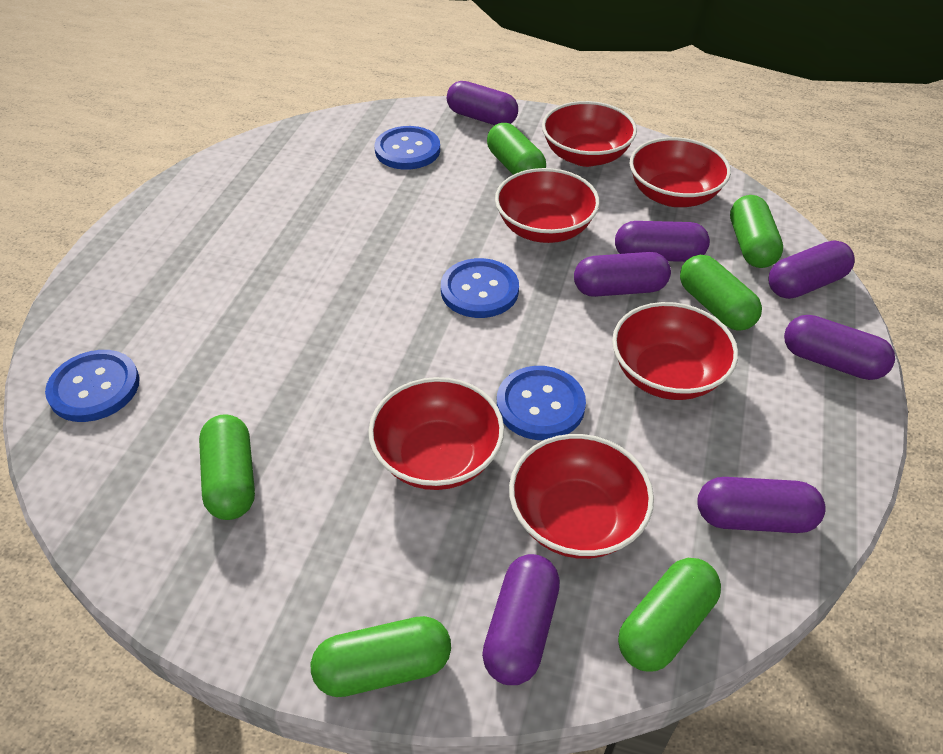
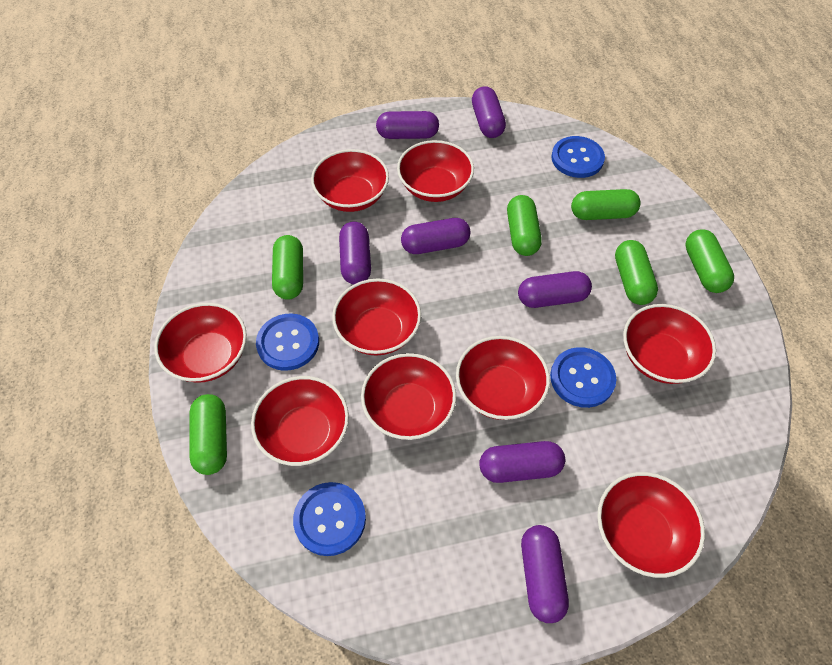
red bowl: 6 -> 9

